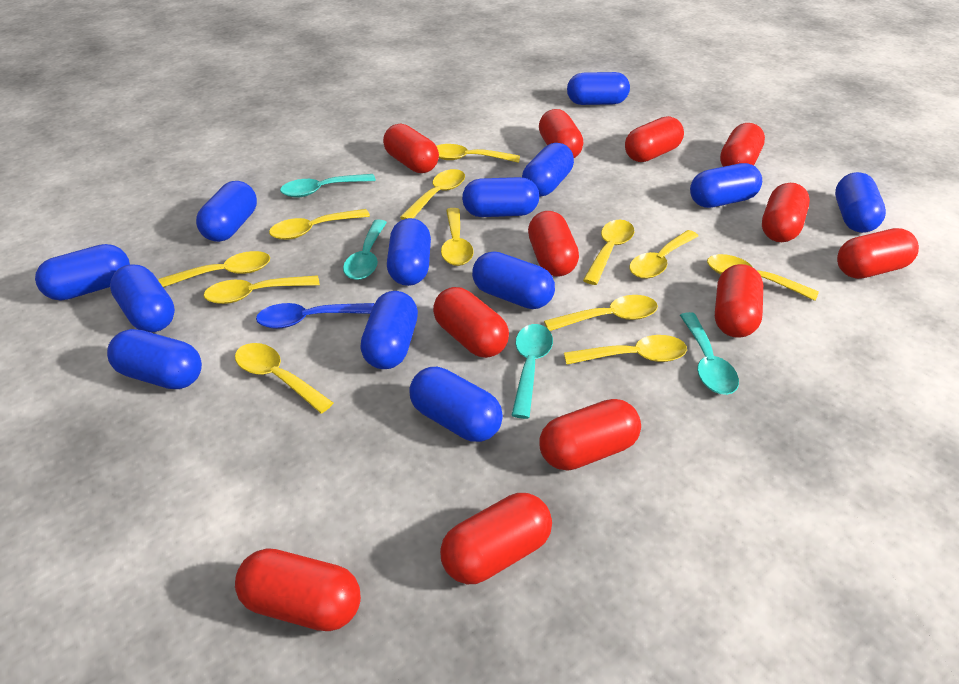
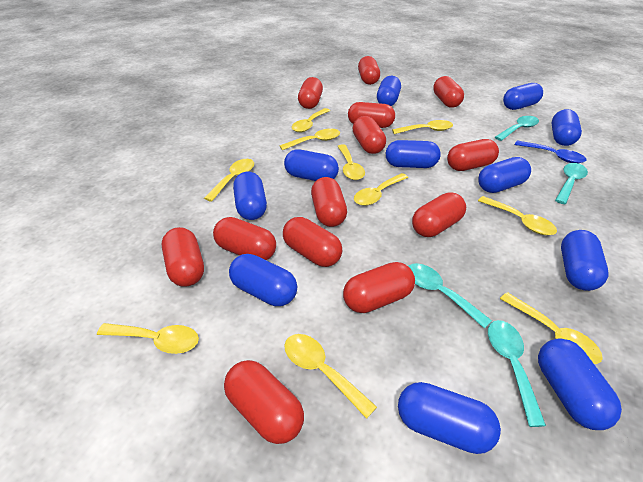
blue capsule: 13 -> 11
red capsule: 12 -> 13
yellow spoon: 12 -> 10

